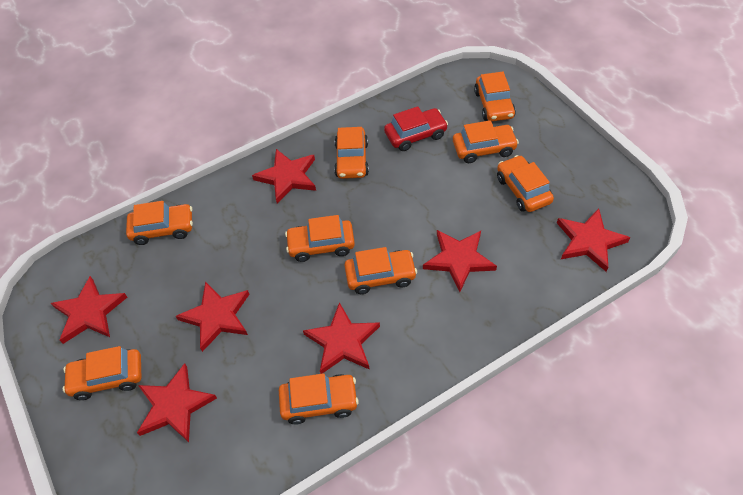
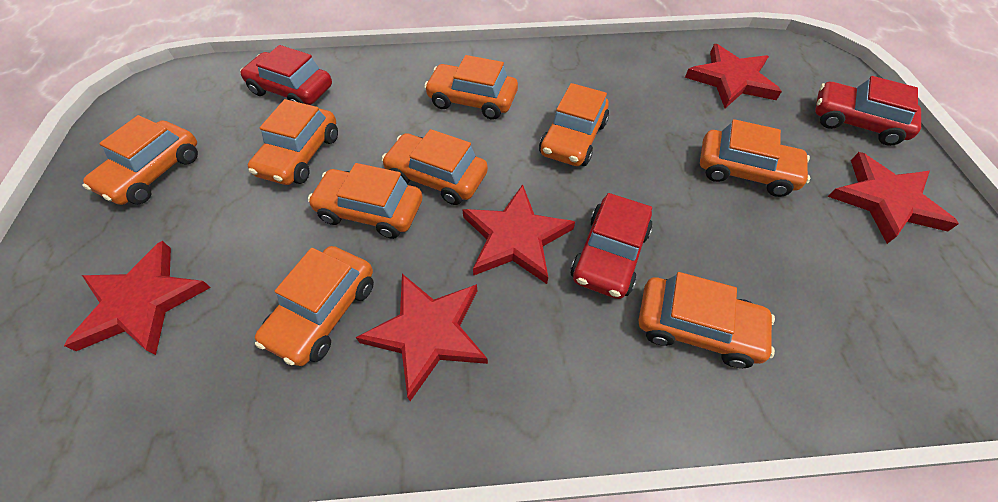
red car: 1 -> 3
red star: 7 -> 5

